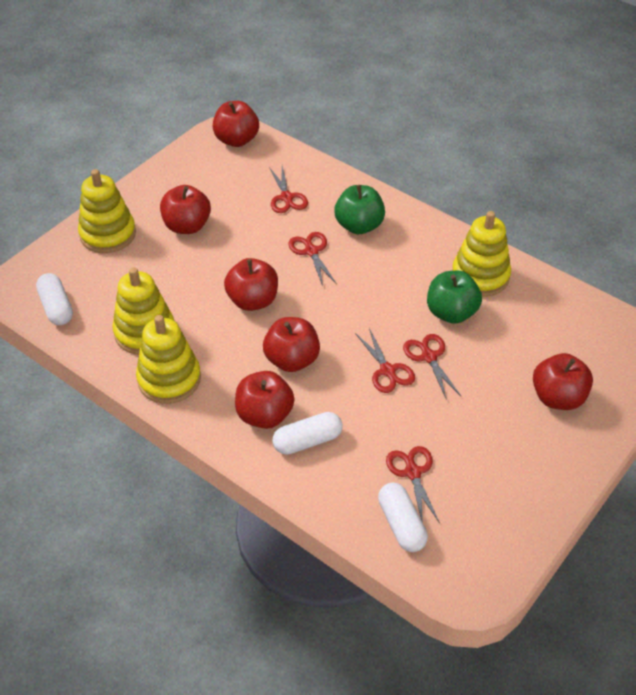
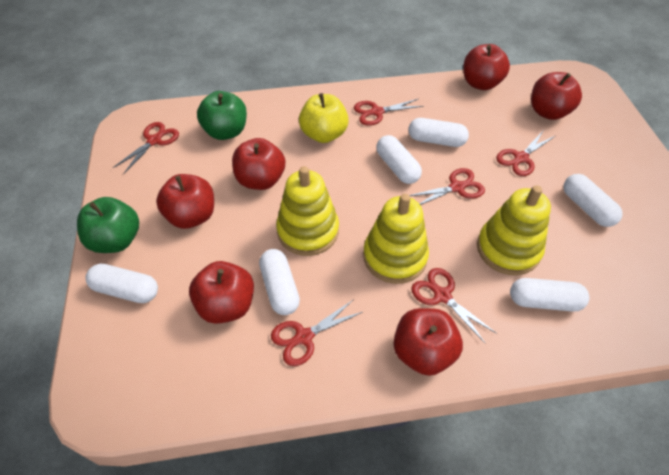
red scissors: 5 -> 6
white capsule: 3 -> 6
yellow apple: 0 -> 1
yellow stacking toy: 4 -> 3

